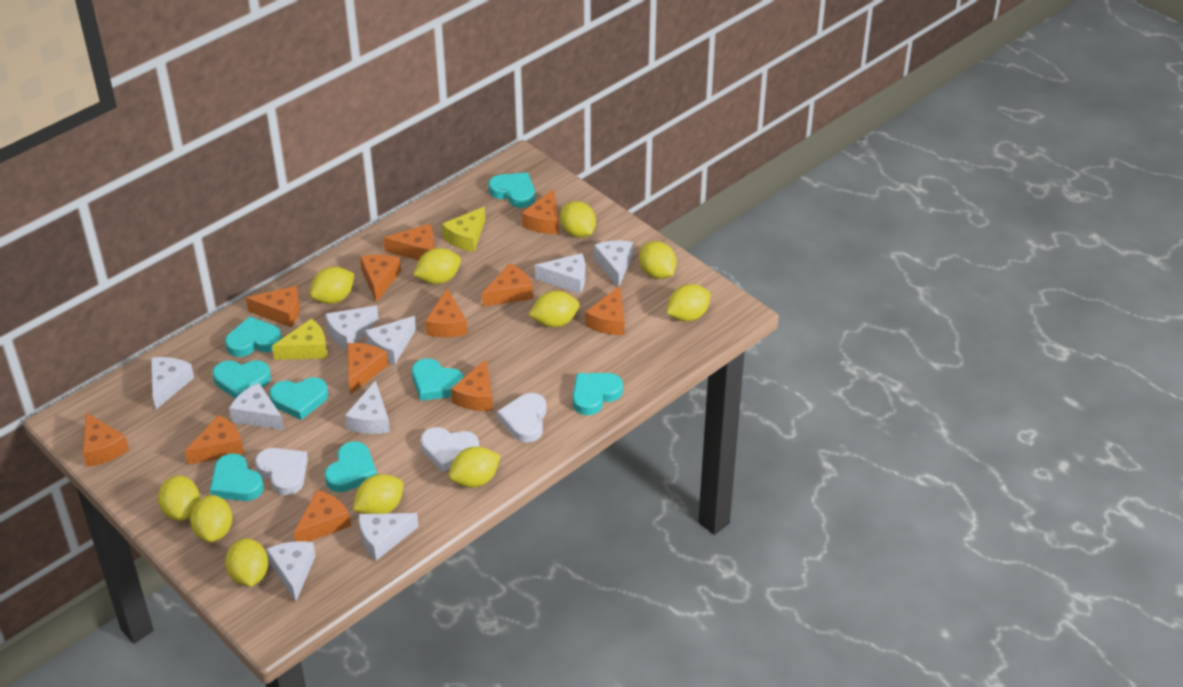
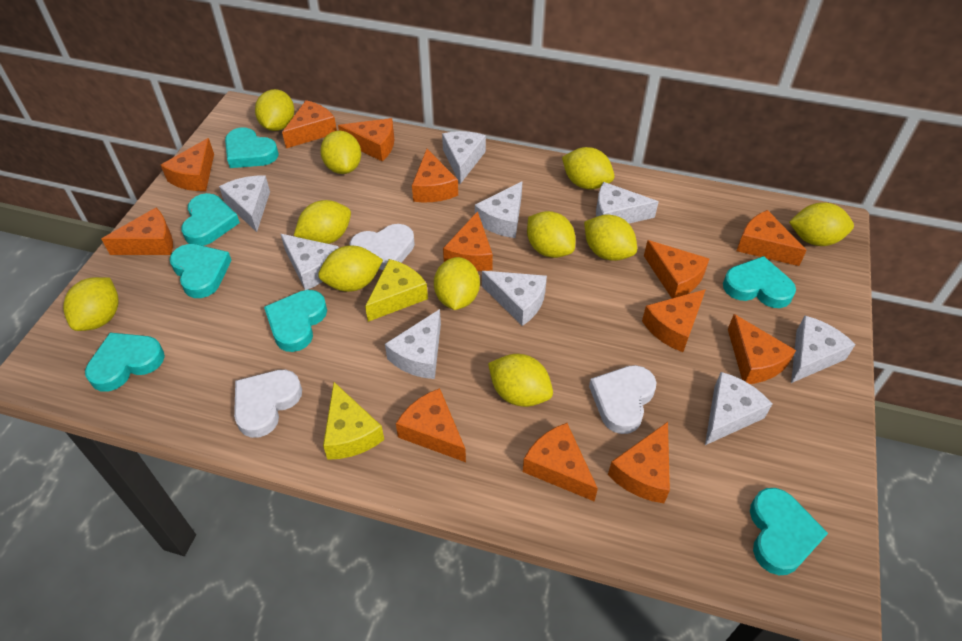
orange cheese: 12 -> 13
turquoise heart: 8 -> 7

